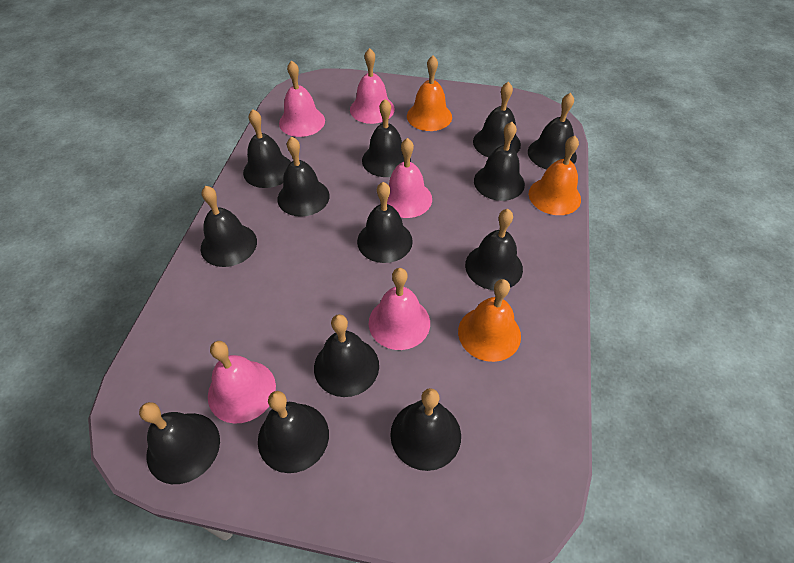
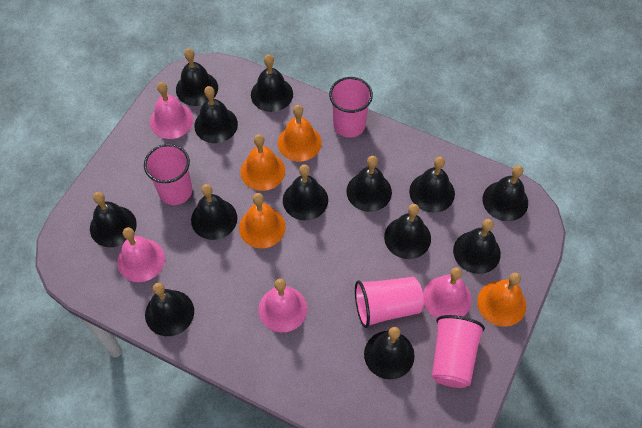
orange bell: 3 -> 4
pink bell: 5 -> 4
pink cup: 0 -> 4

